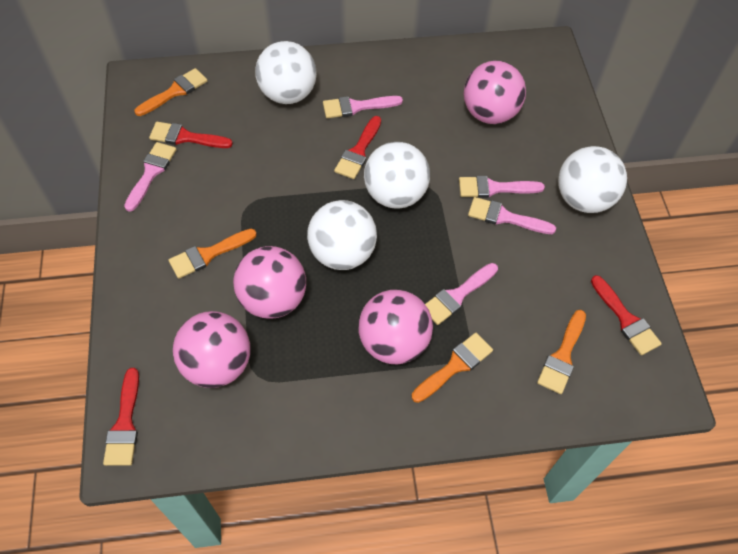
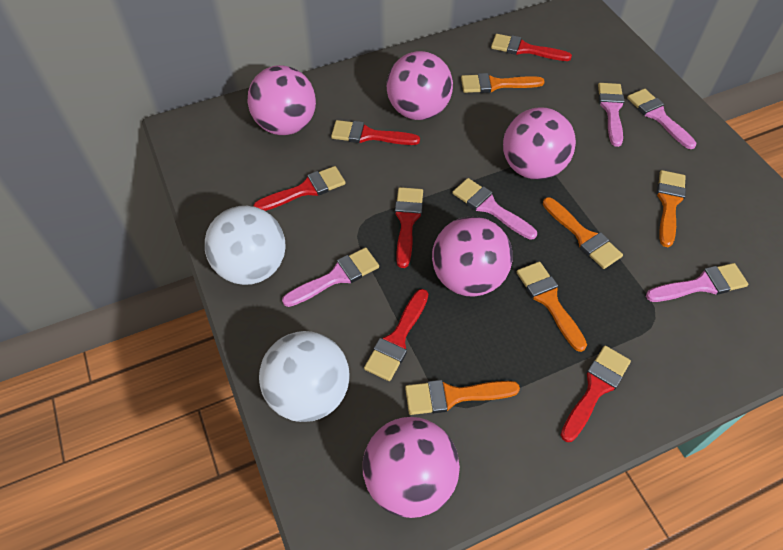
orange brush: 4 -> 5
pink ball: 4 -> 5
red brush: 4 -> 6
white ball: 4 -> 2

